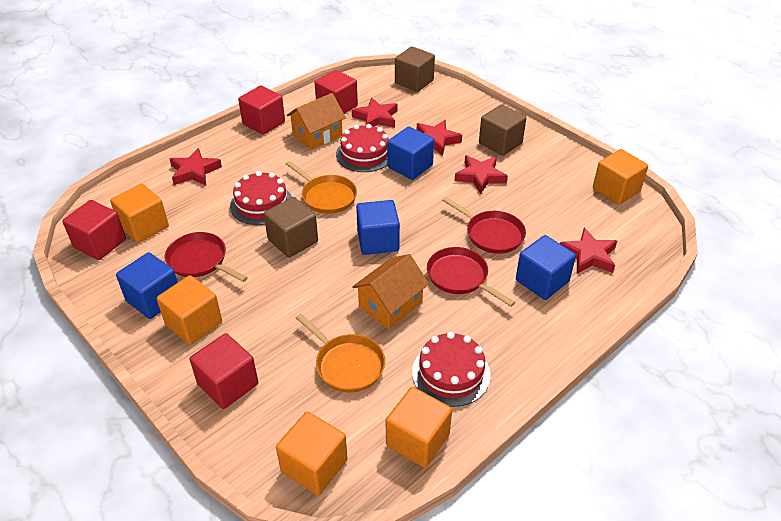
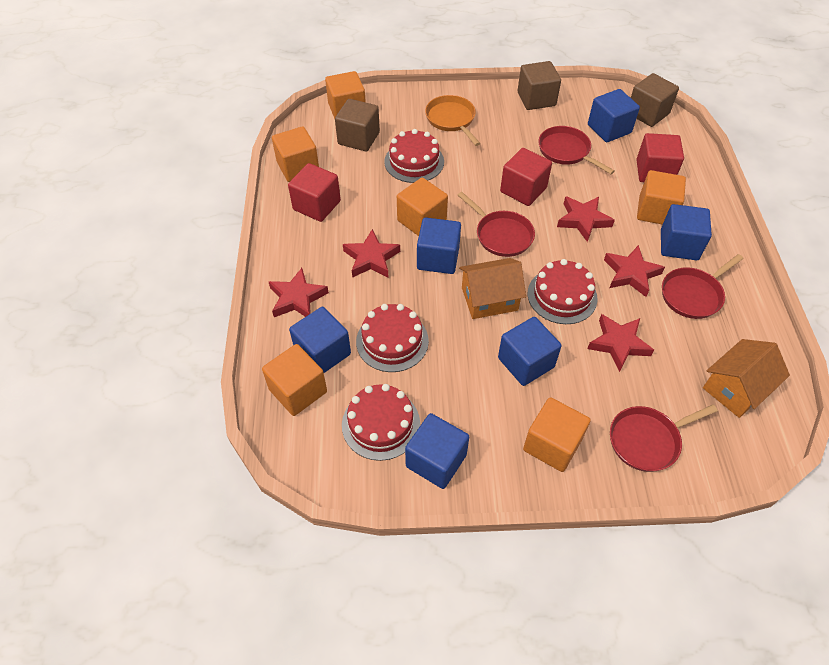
blue cube: 4 -> 6
orange cube: 5 -> 6
orange pan: 2 -> 1
red cake: 3 -> 4
red cube: 4 -> 3
red pan: 3 -> 4

